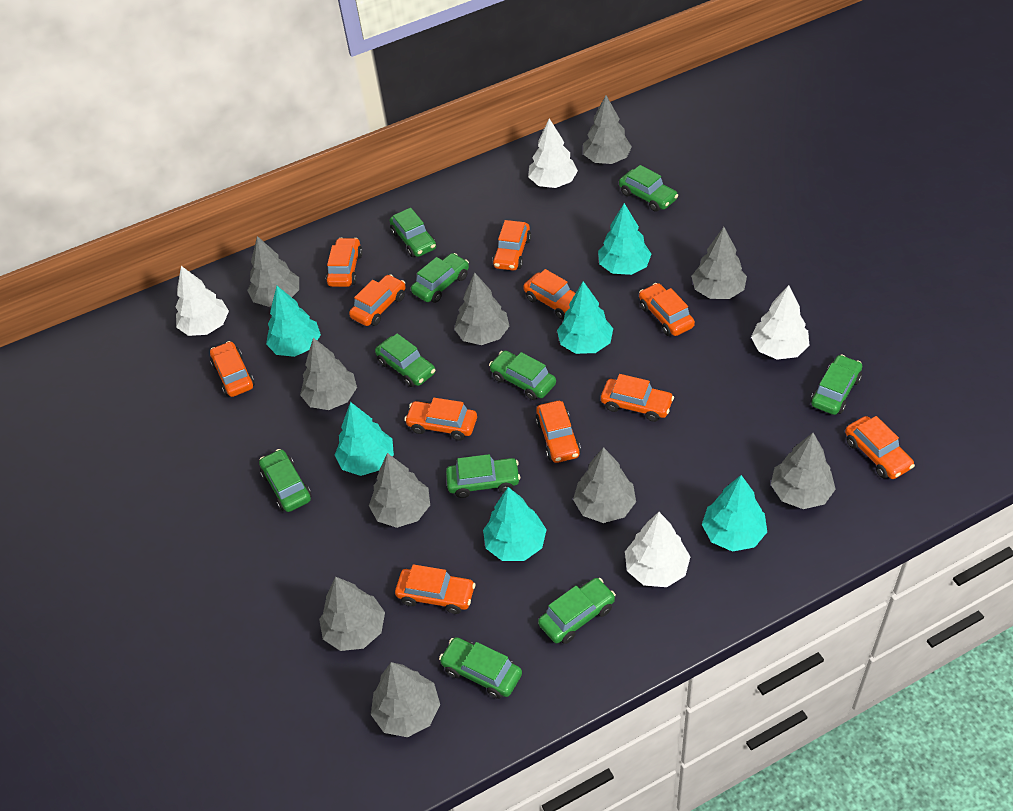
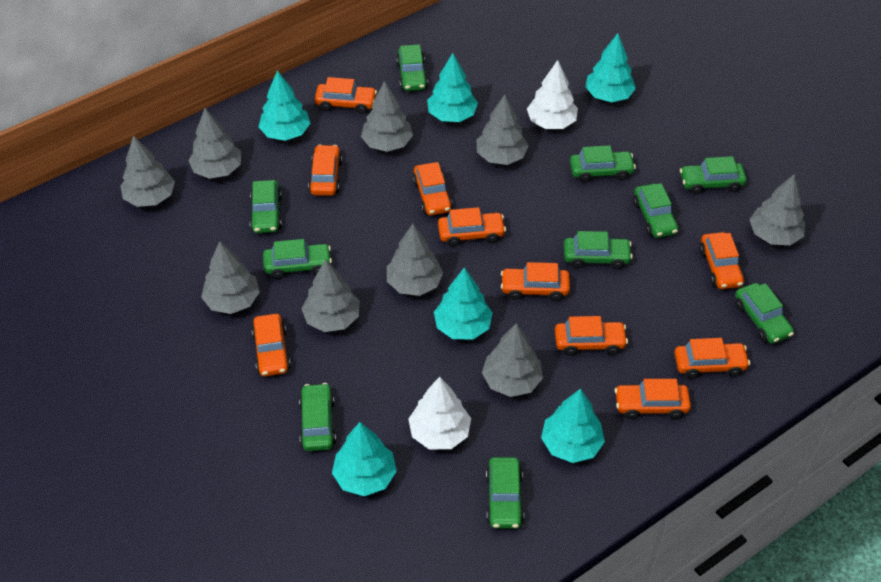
grey tree: 10 -> 9
orange car: 11 -> 10
white tree: 4 -> 2

